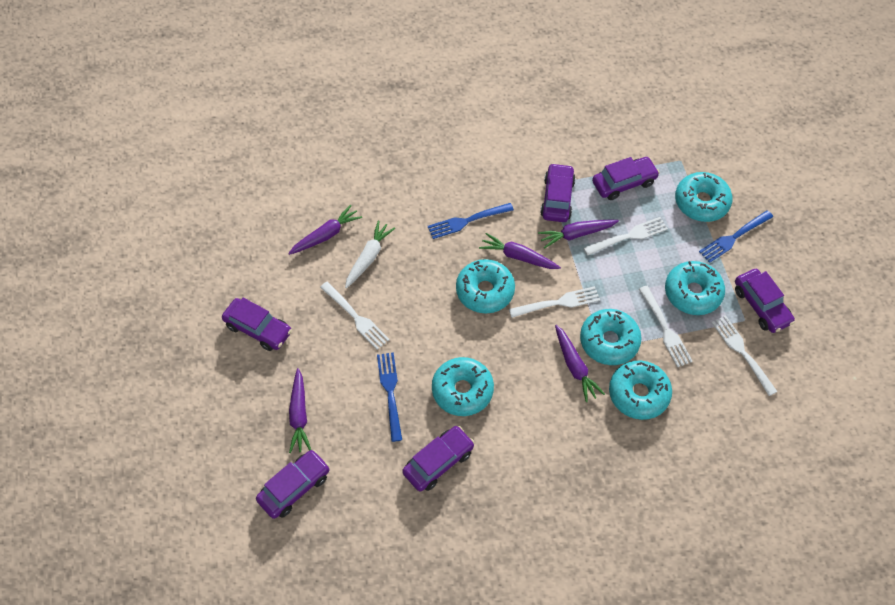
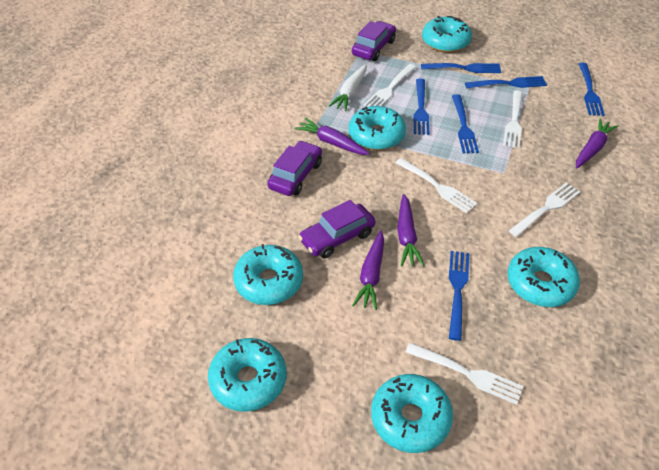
blue fork: 3 -> 6
purple car: 6 -> 3
purple carrot: 5 -> 4

